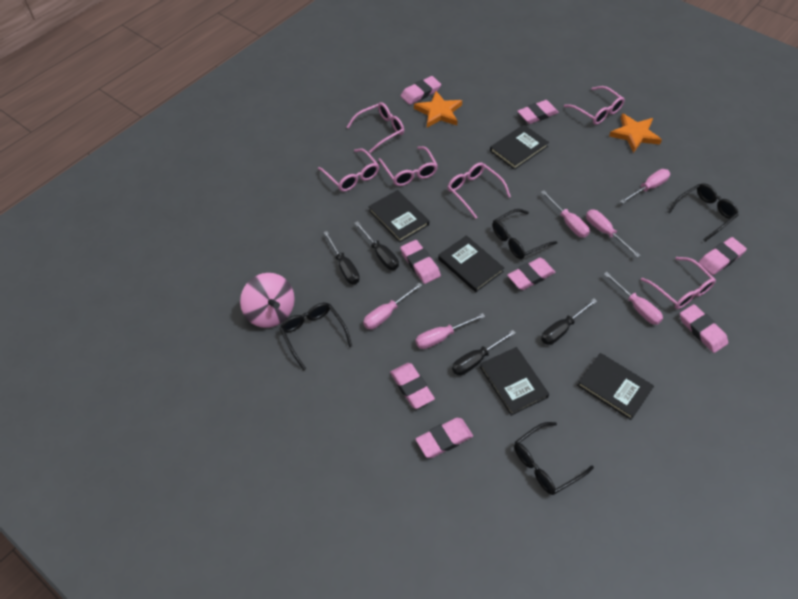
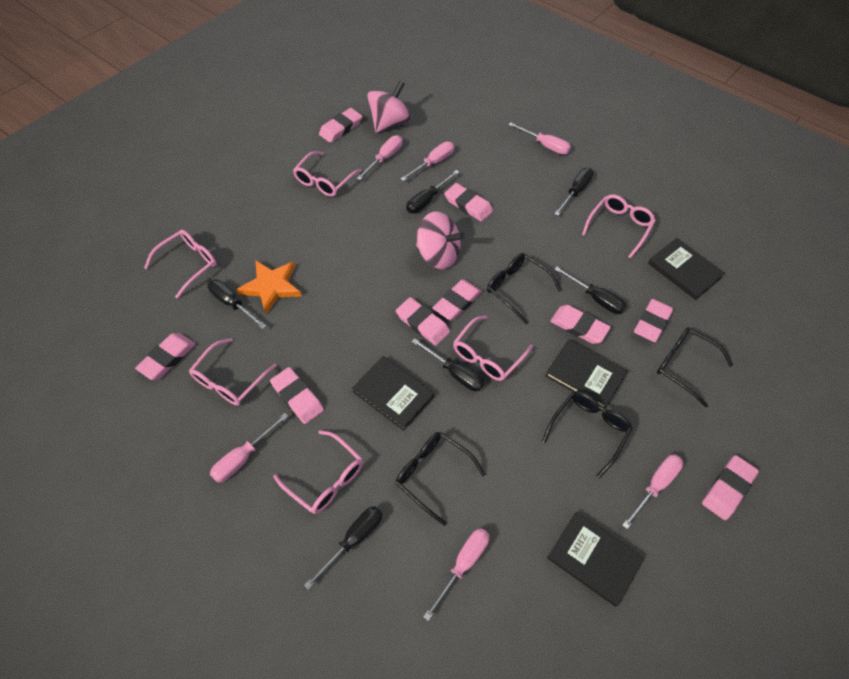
black book: 5 -> 4
black screwdriver: 4 -> 6
orange star: 2 -> 1
pink eraser: 8 -> 9
pink spinning top: 1 -> 2

